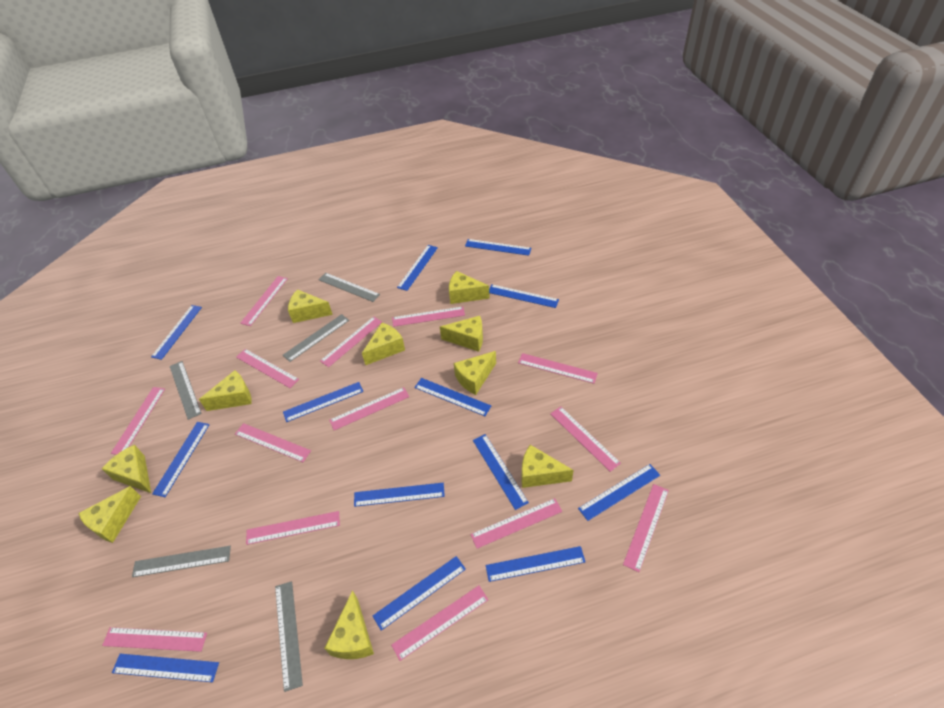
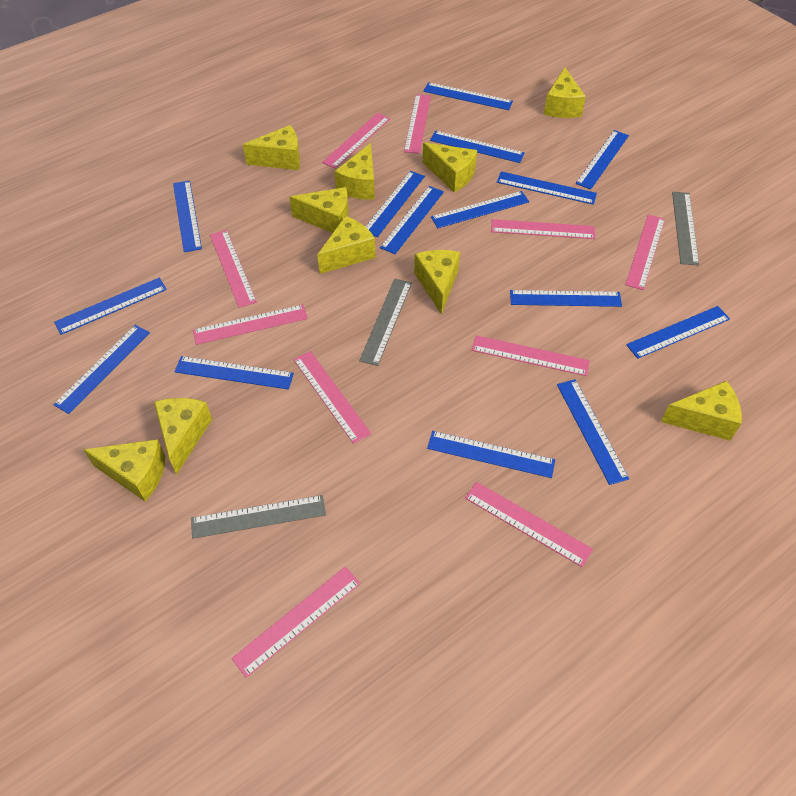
blue ruler: 13 -> 15
grey ruler: 5 -> 3
pink ruler: 14 -> 10

